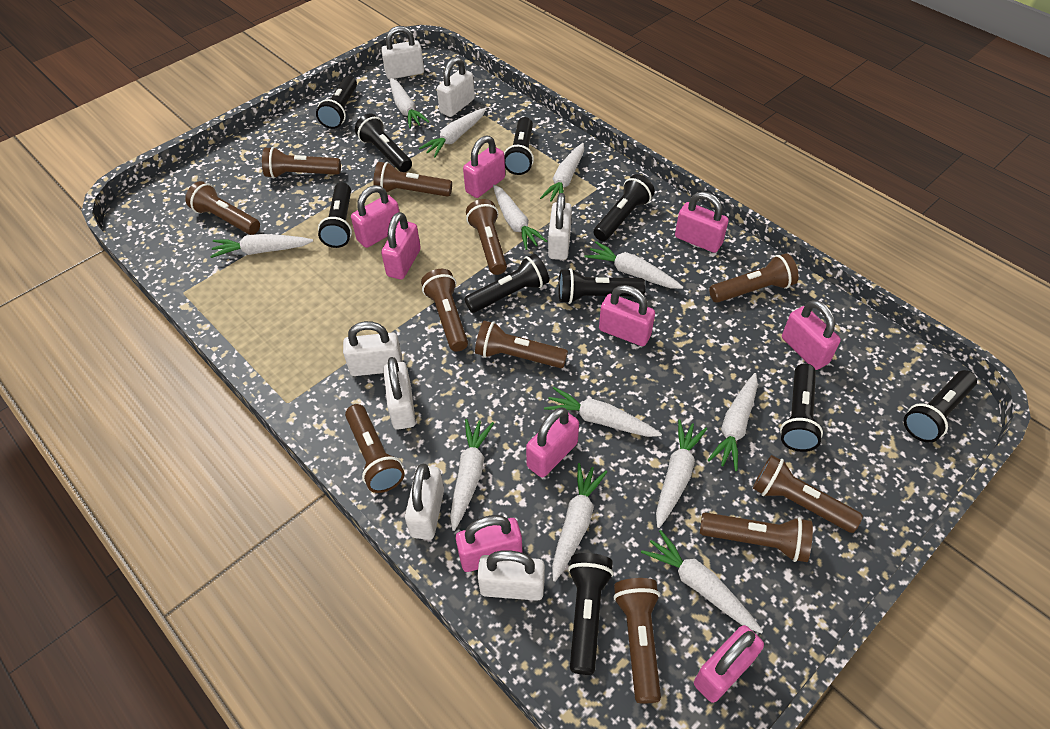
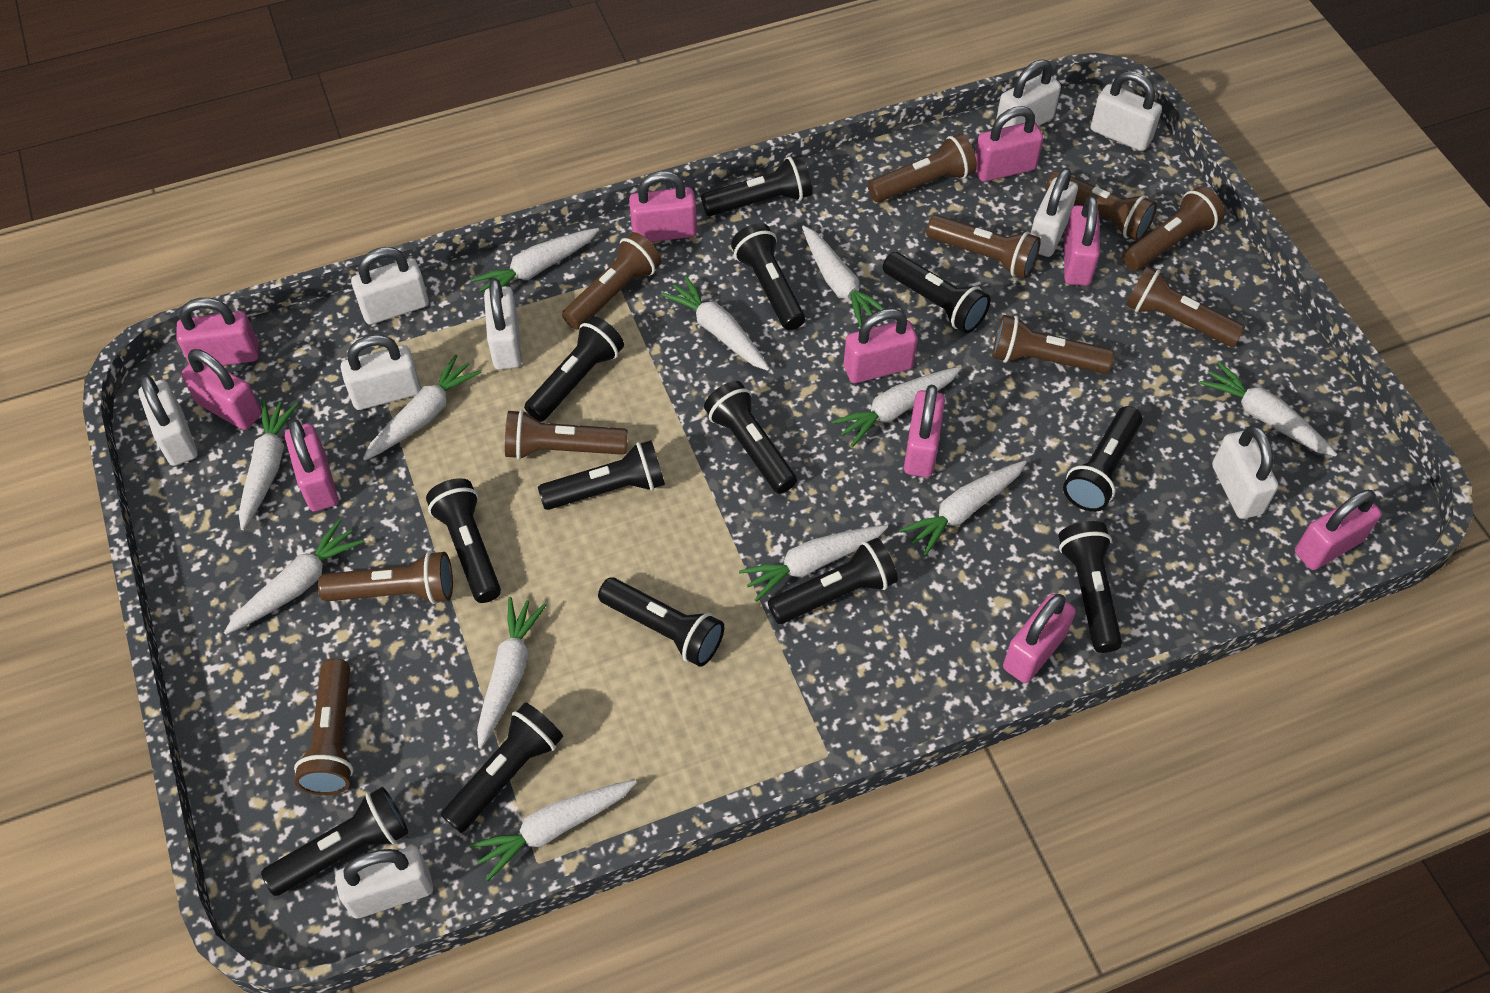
black flashlight: 10 -> 13
brown flashlight: 11 -> 10
pink padlock: 9 -> 10
white padlock: 7 -> 9

